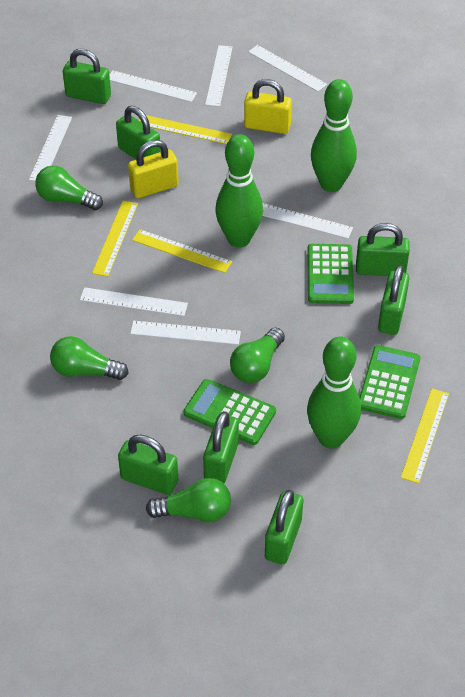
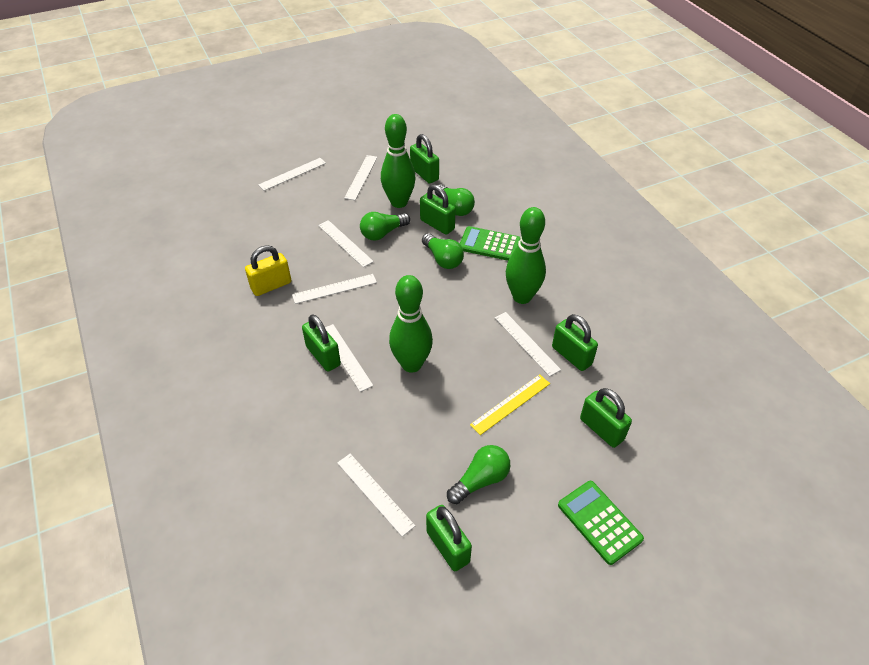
green calculator: 3 -> 2
green padlock: 7 -> 6
yellow padlock: 2 -> 1
yellow ruler: 4 -> 1

